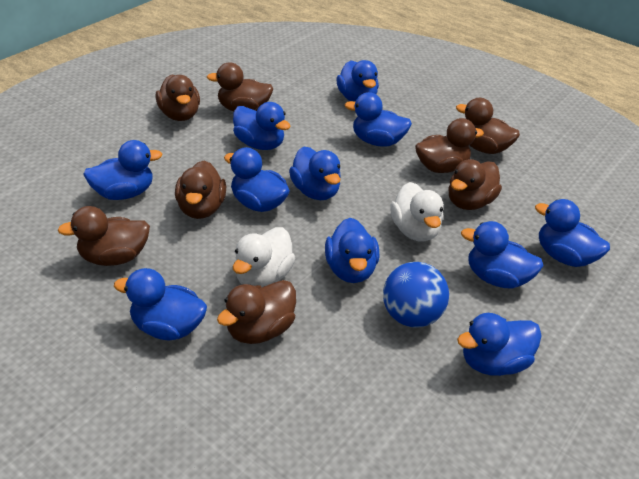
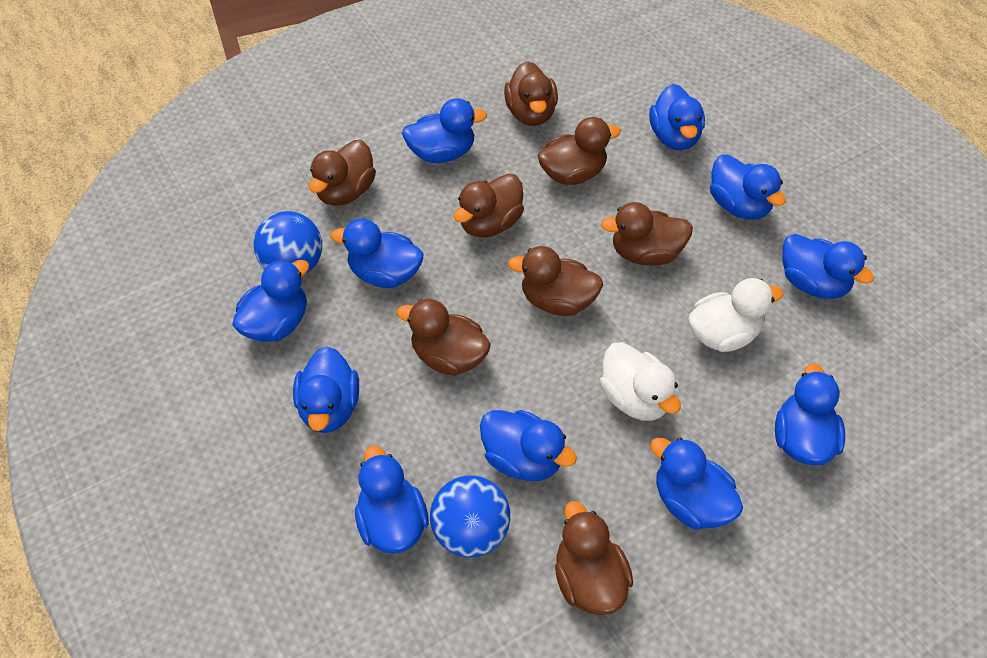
blue ball: 1 -> 2

